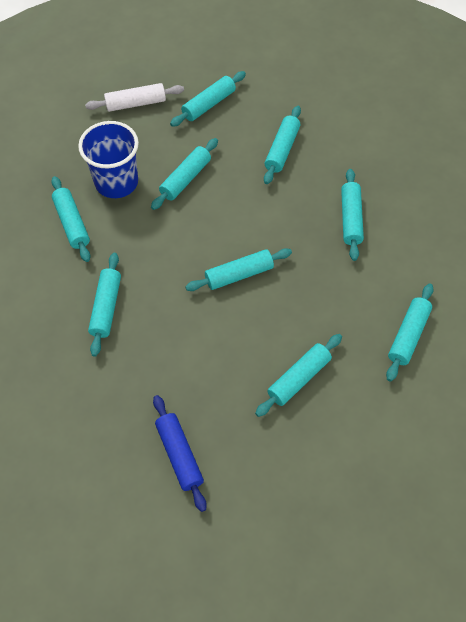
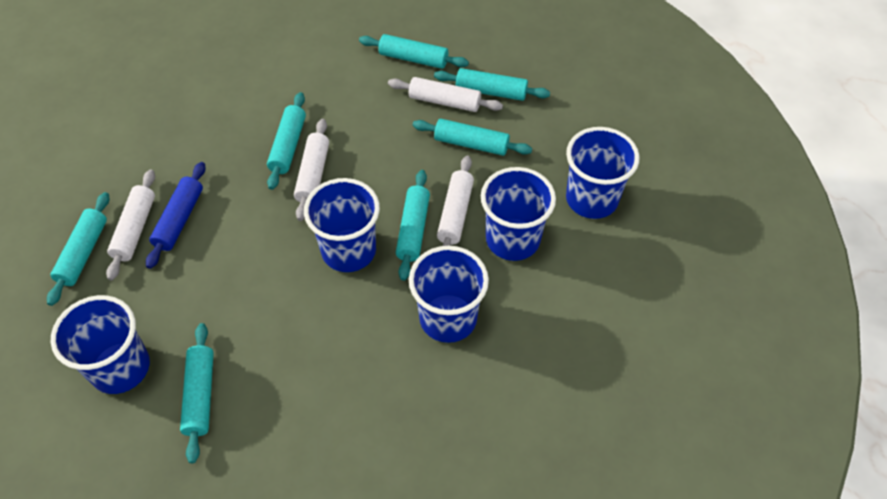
blue cup: 1 -> 5
turquoise rolling pin: 9 -> 7
white rolling pin: 1 -> 4

